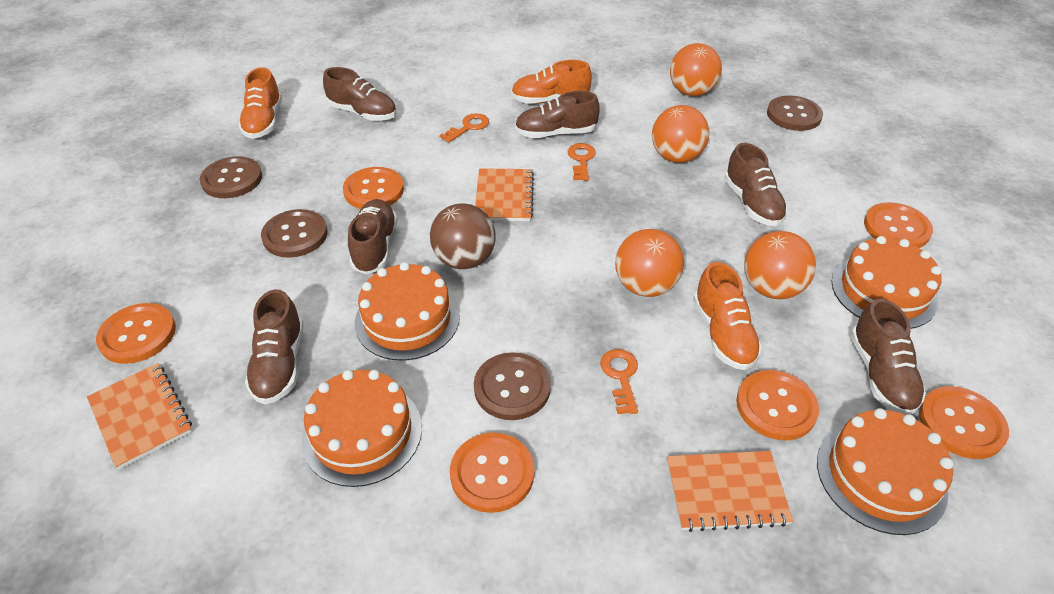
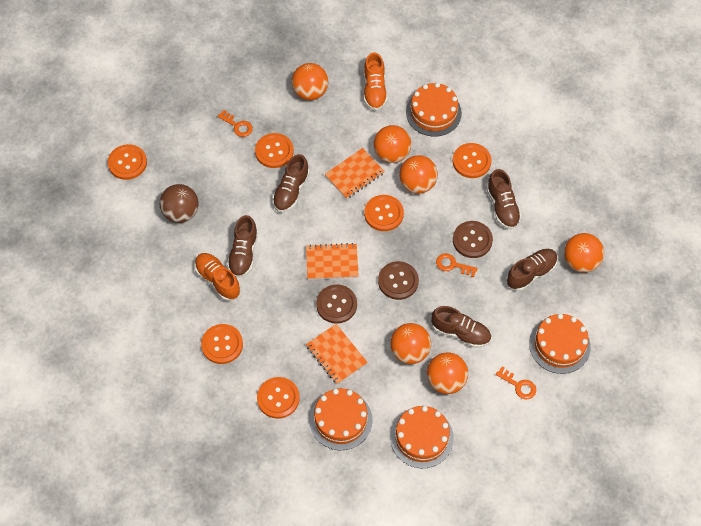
brown button: 4 -> 3
brown shoe: 6 -> 5
orange ball: 4 -> 6
orange shoe: 3 -> 2

